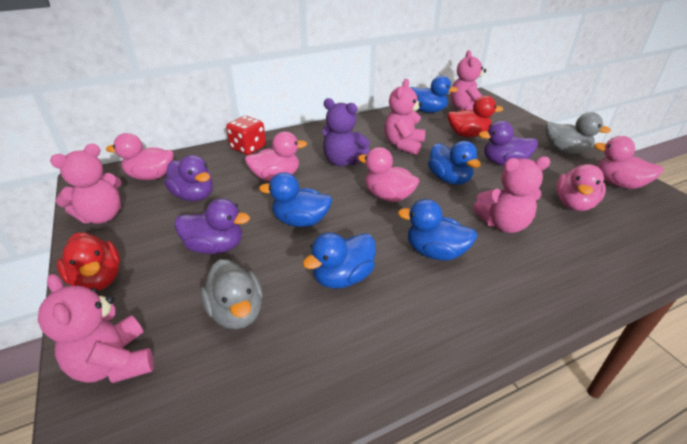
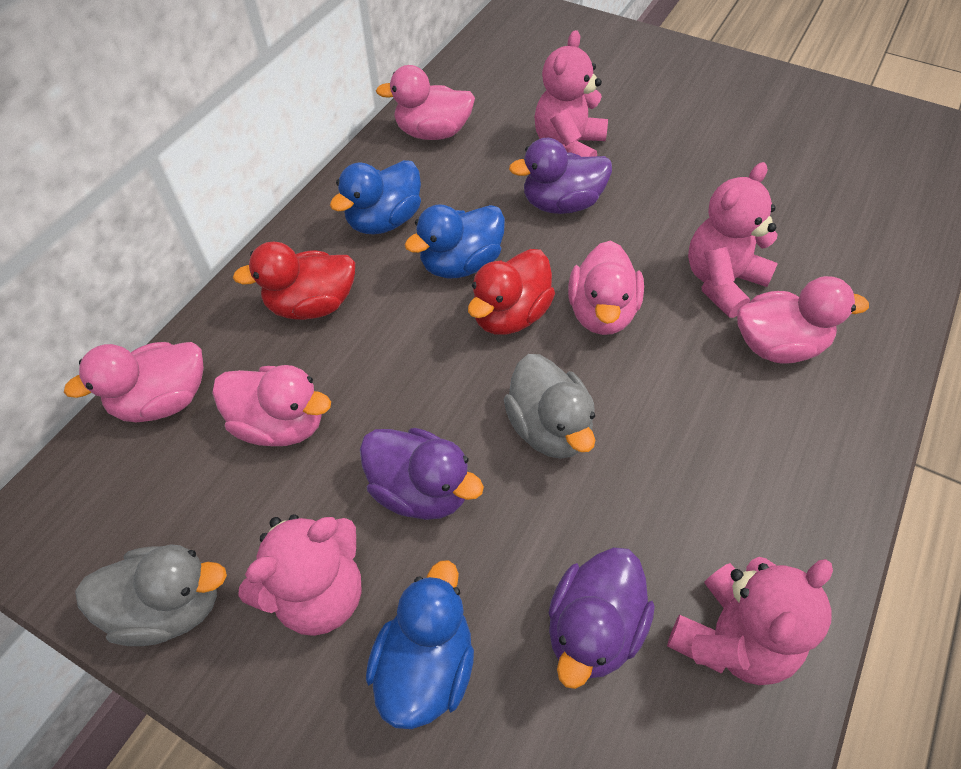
blue duck: 5 -> 3
pink teddy bear: 5 -> 4
purple teddy bear: 1 -> 0
red dice: 1 -> 0

